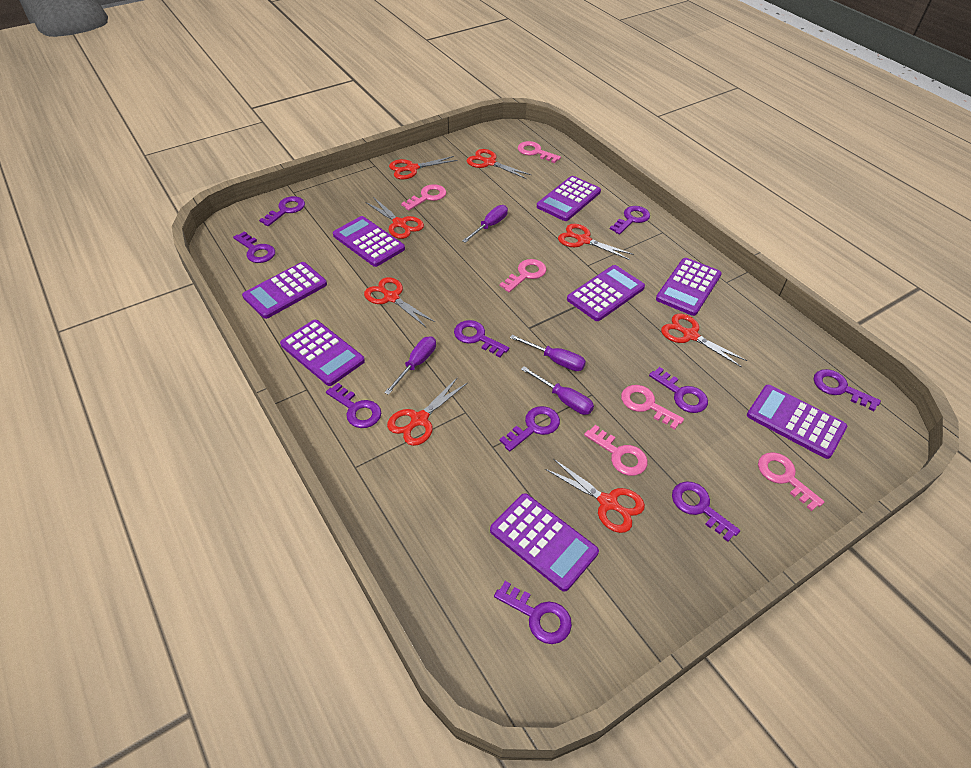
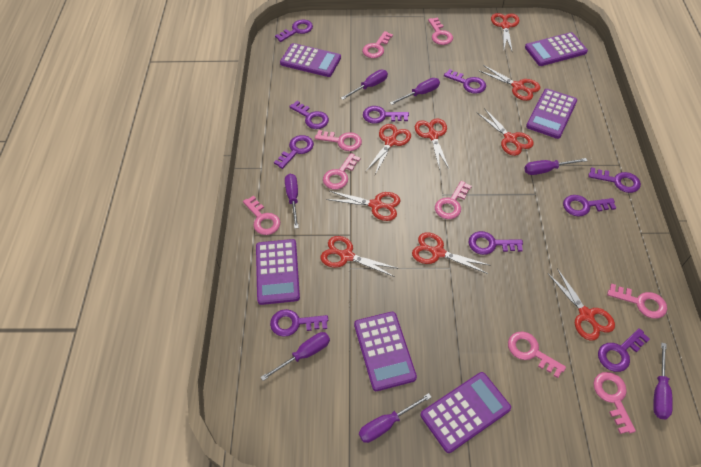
pink key: 6 -> 9
purple calculator: 8 -> 6
purple screwdriver: 4 -> 7
red scissors: 8 -> 9

